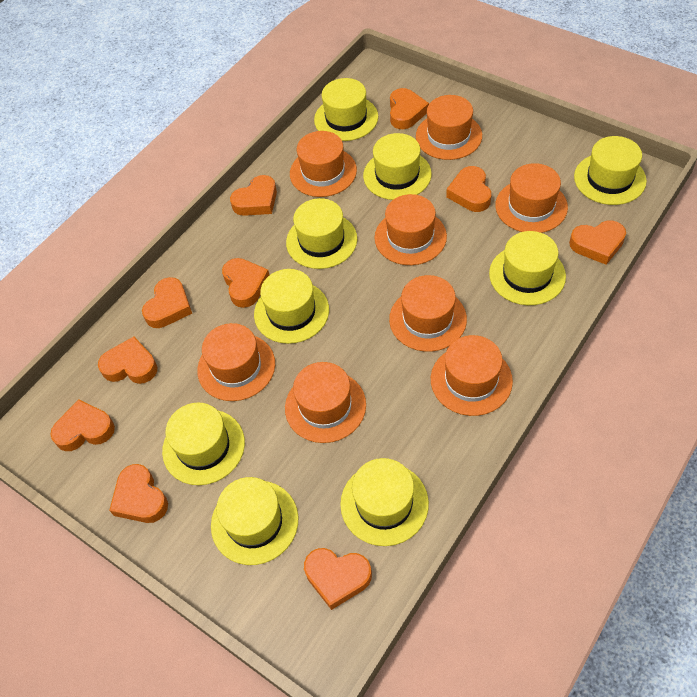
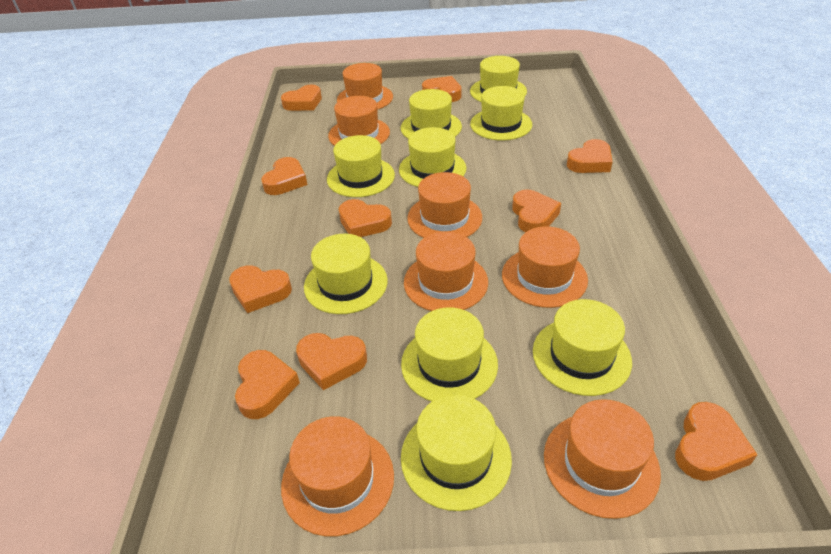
orange hat: 8 -> 7

